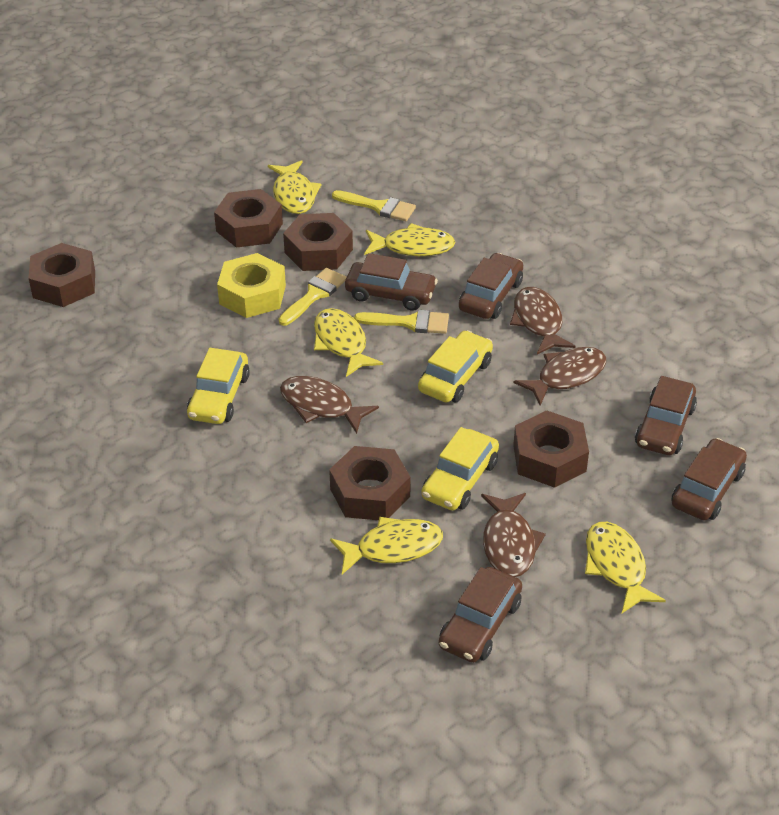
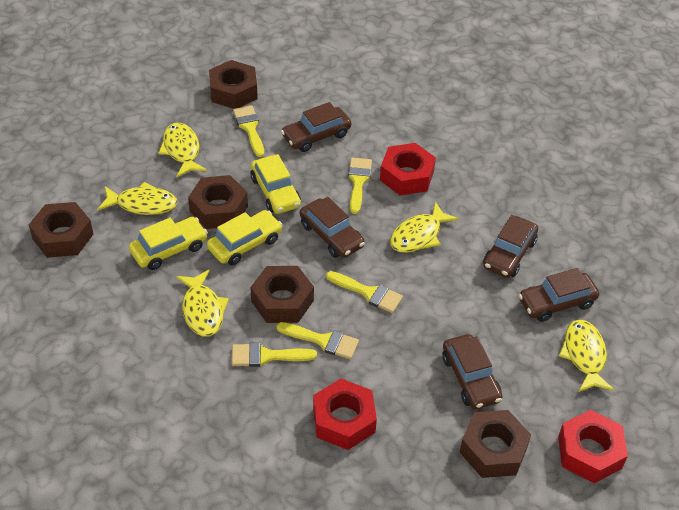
brown fish: 4 -> 0
red nut: 0 -> 3
yellow brush: 3 -> 5
yellow nut: 1 -> 0

